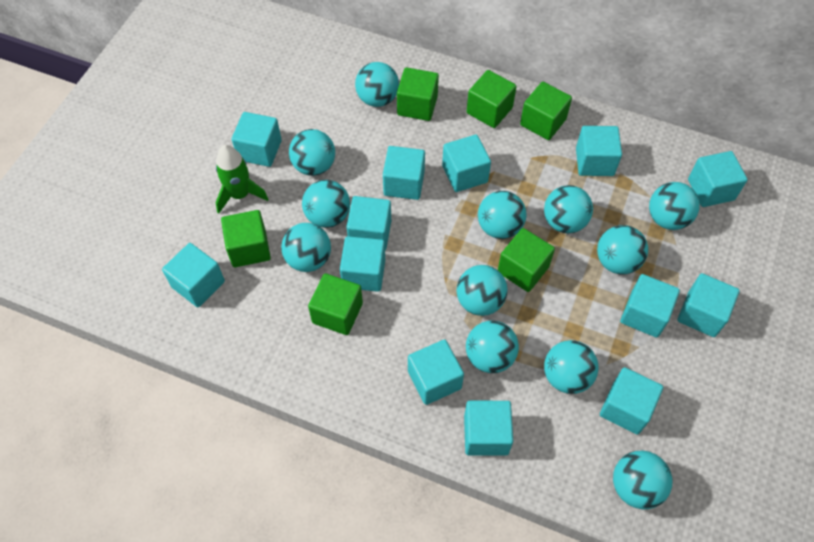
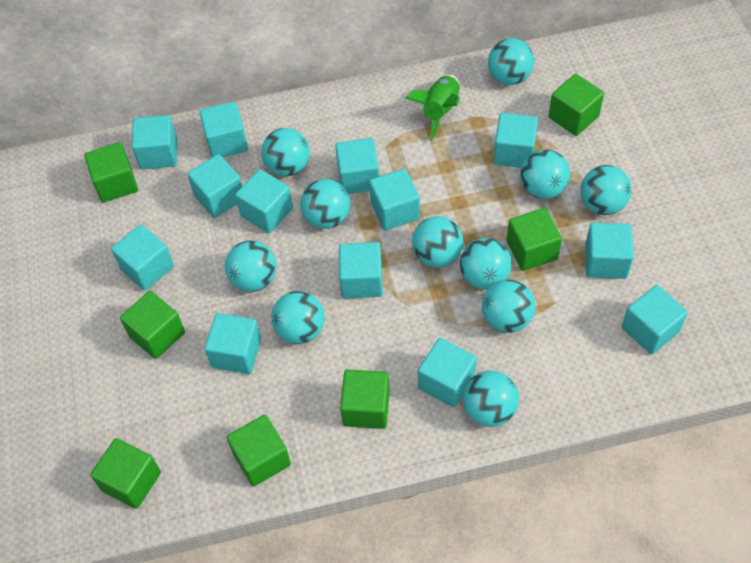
green cube: 6 -> 7
turquoise ball: 12 -> 11

